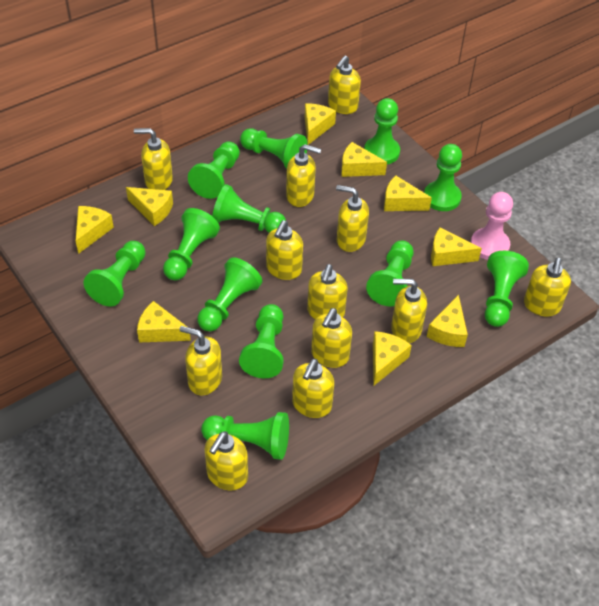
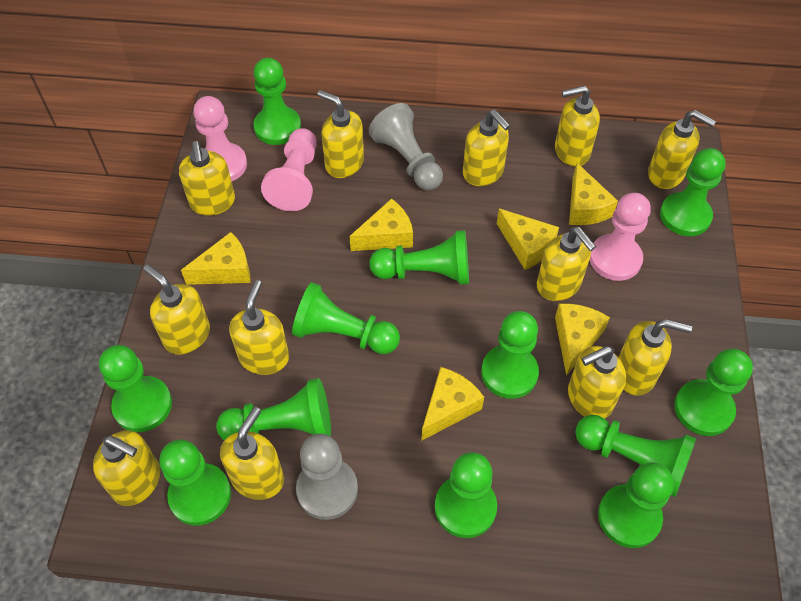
grey pawn: 0 -> 2
pink pawn: 1 -> 3
yellow cheese: 9 -> 6

